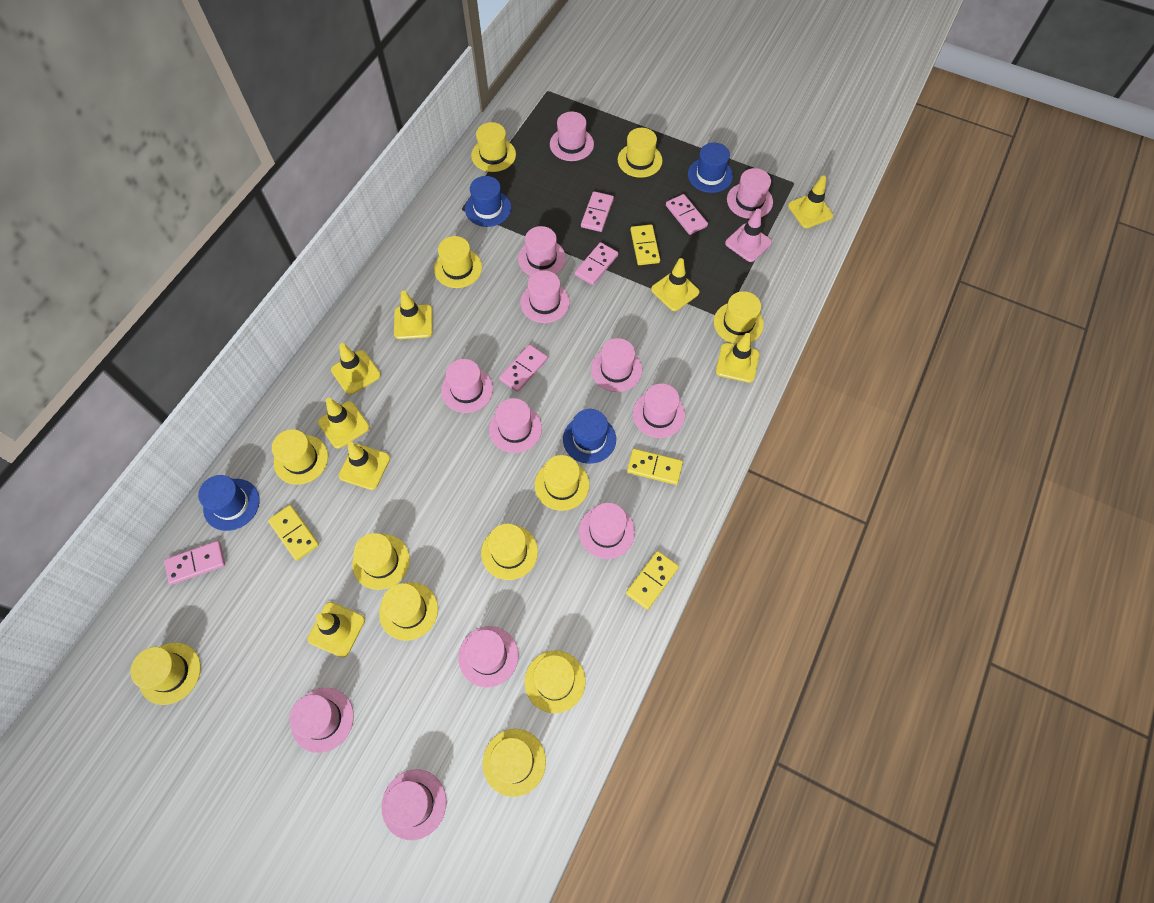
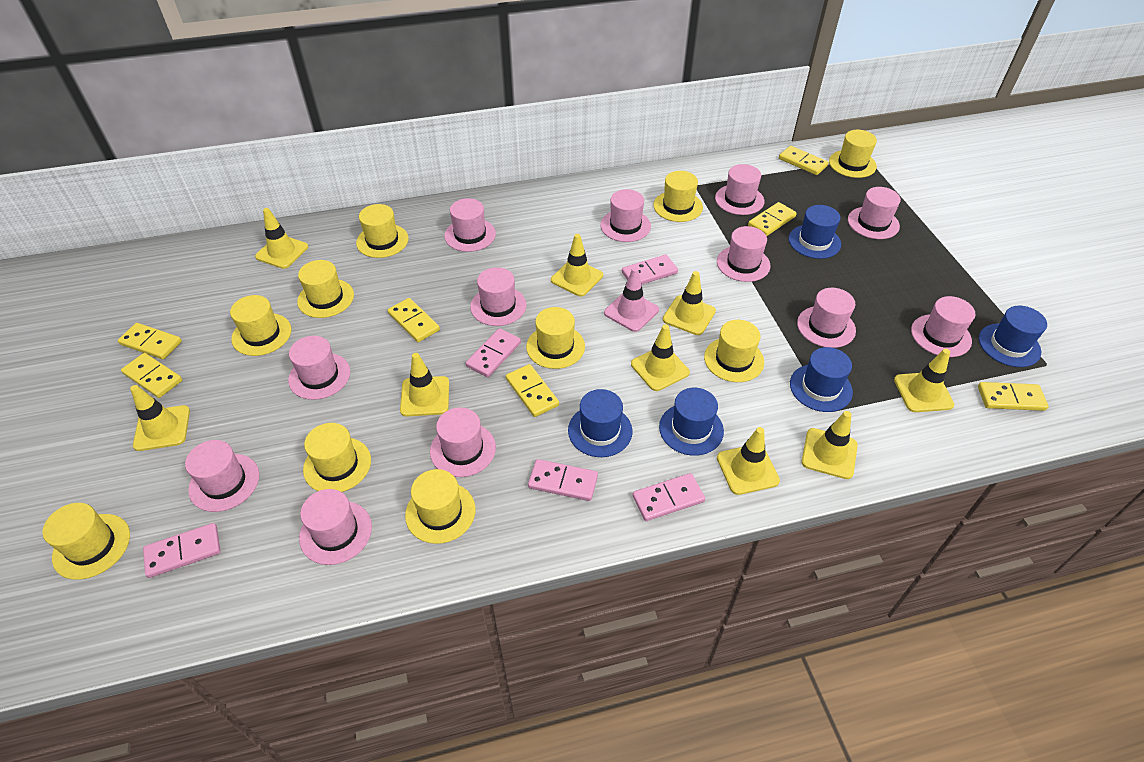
blue hat: 4 -> 5
yellow domino: 4 -> 7
yellow hat: 12 -> 10
yellow traffic cone: 8 -> 9

